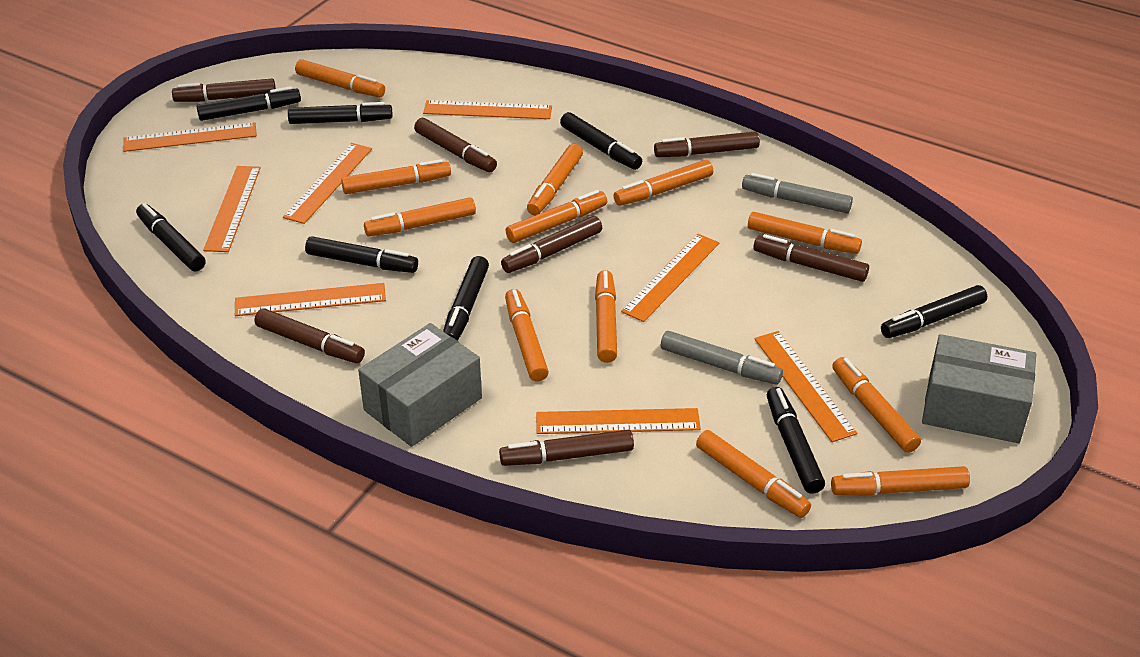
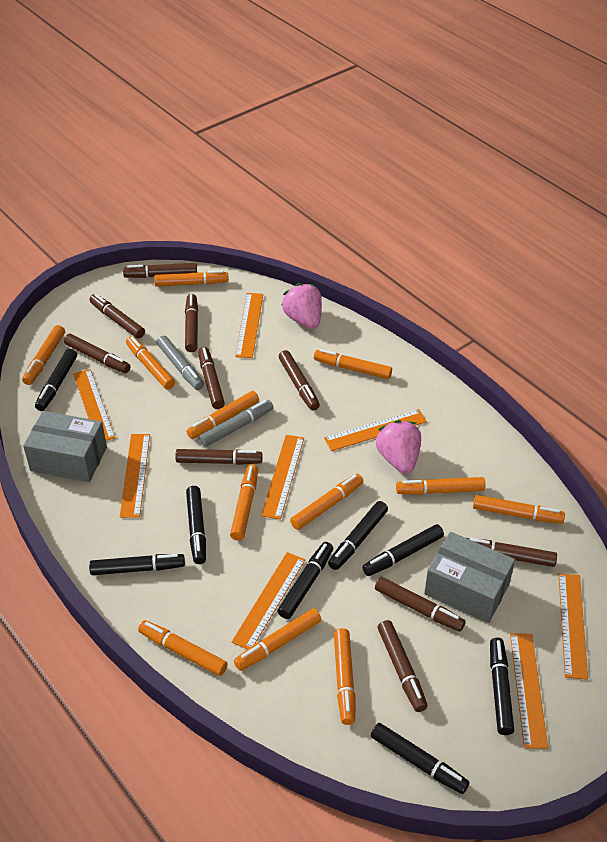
brown marker: 7 -> 10
pink strawberry: 0 -> 2

